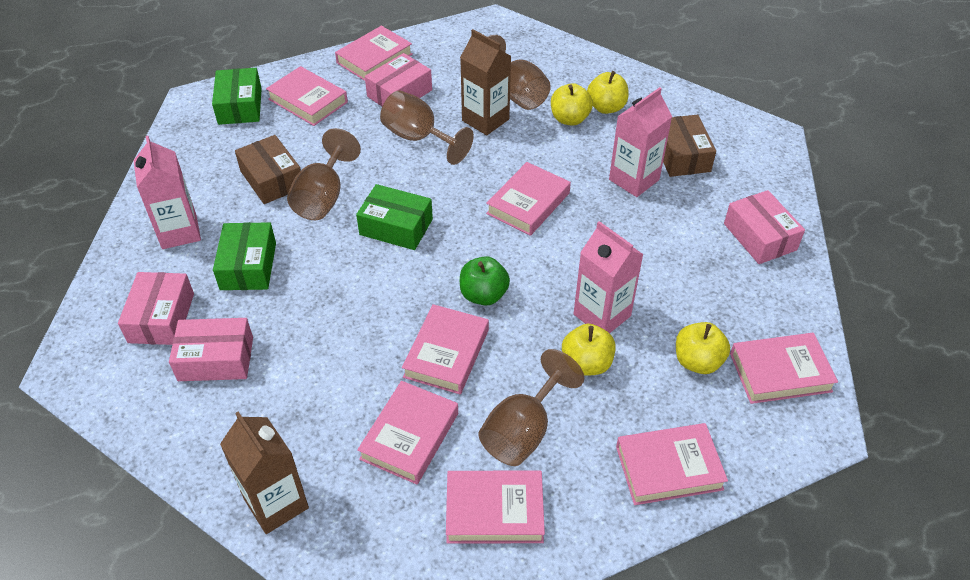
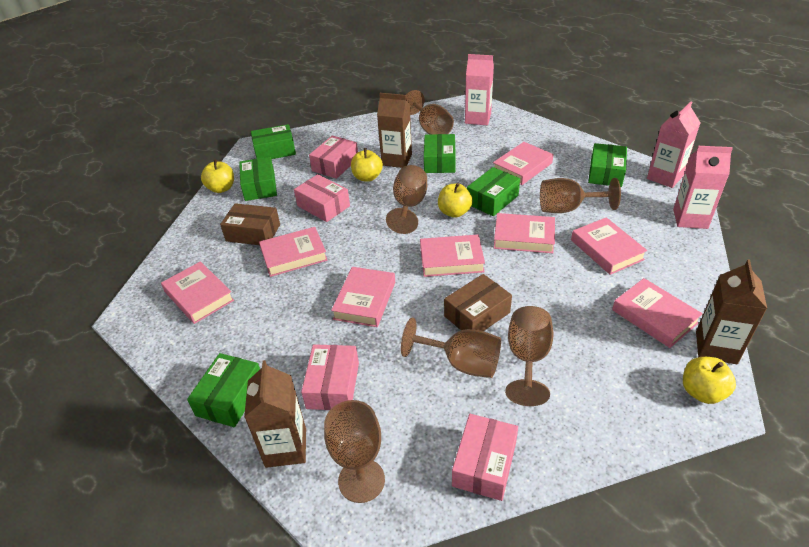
brown carton: 2 -> 3
brown goblet: 4 -> 6
green apple: 1 -> 0
green box: 3 -> 6

